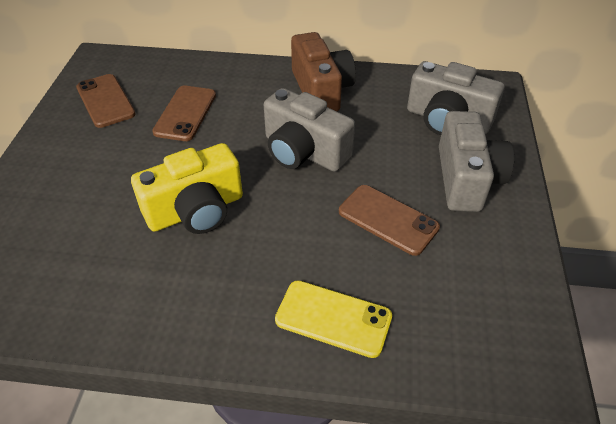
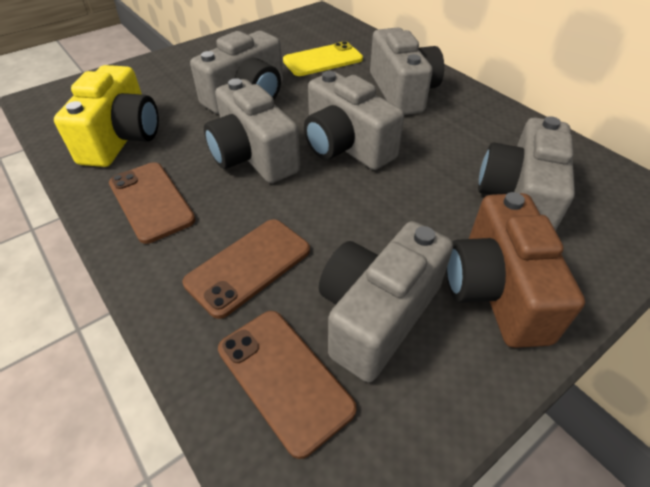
grey camera: 3 -> 6

